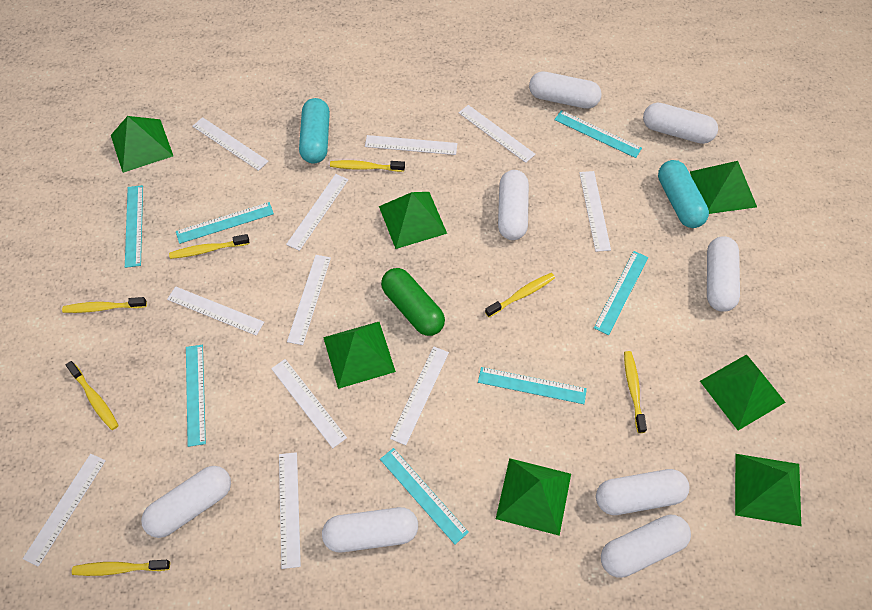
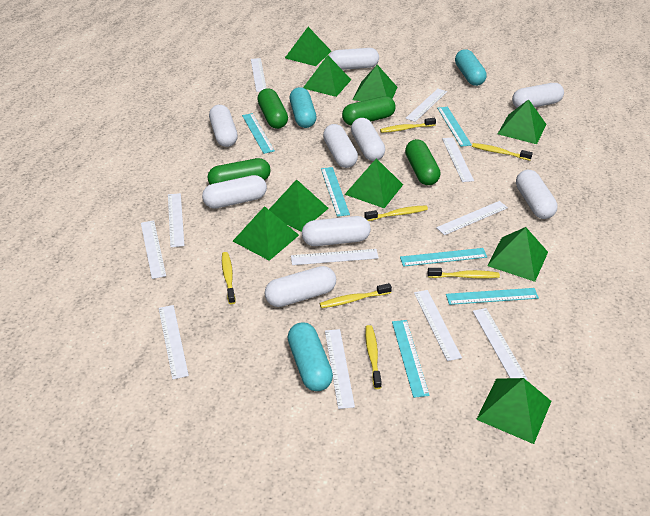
green capsule: 1 -> 4
green pyramid: 7 -> 9
turquoise capsule: 2 -> 3
turquoise ruler: 7 -> 6
white capsule: 8 -> 9

